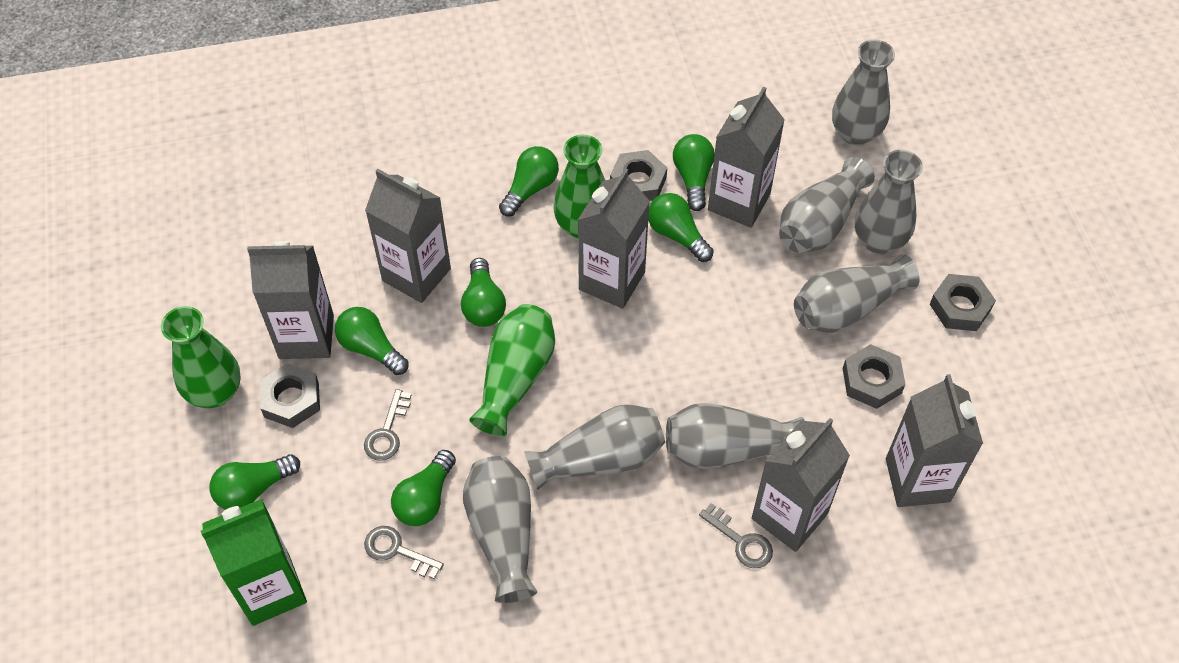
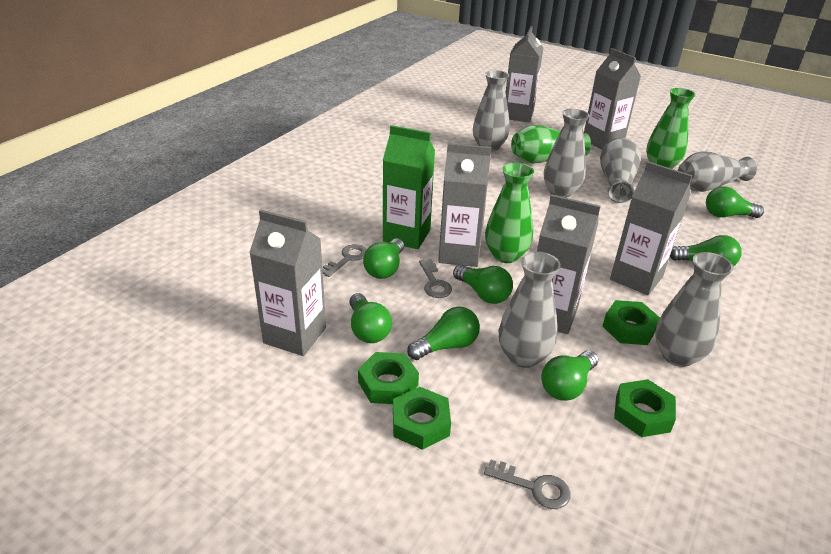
green nut: 0 -> 4
grey nut: 4 -> 0
grey vase: 7 -> 6

